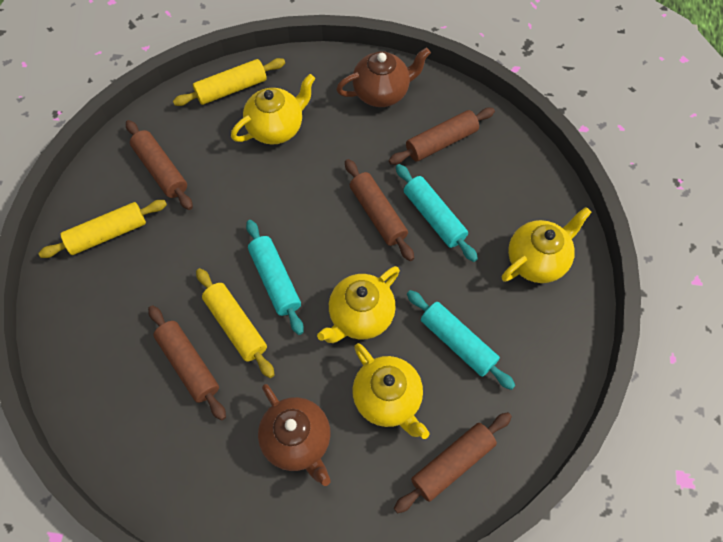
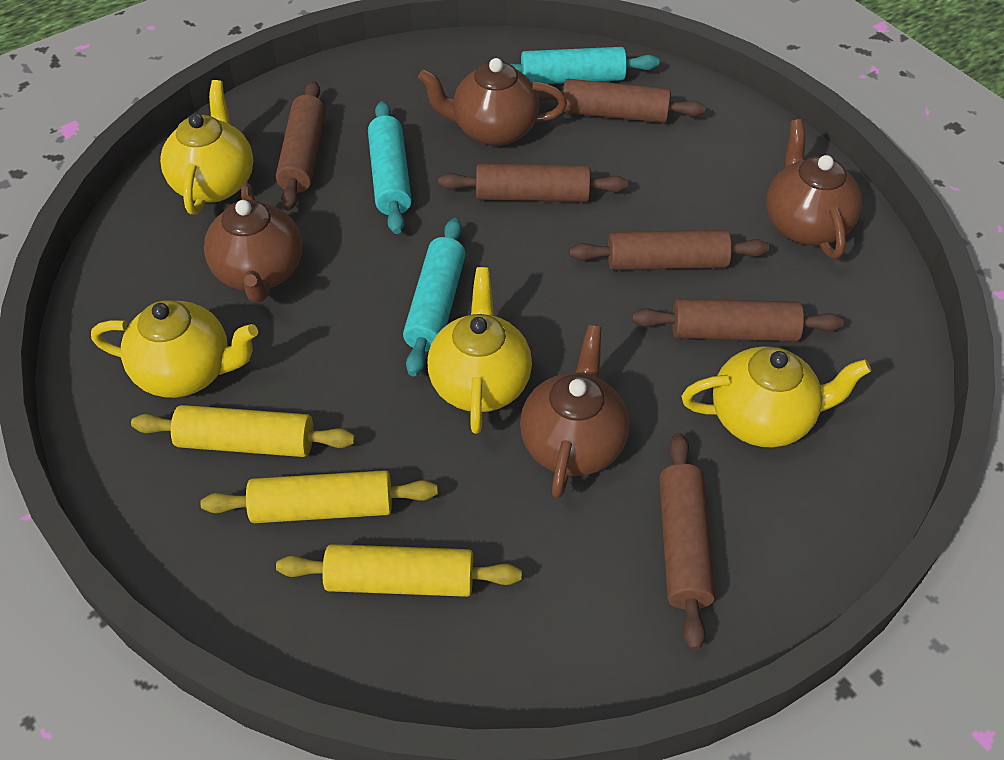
brown rolling pin: 5 -> 6
brown teapot: 2 -> 4

